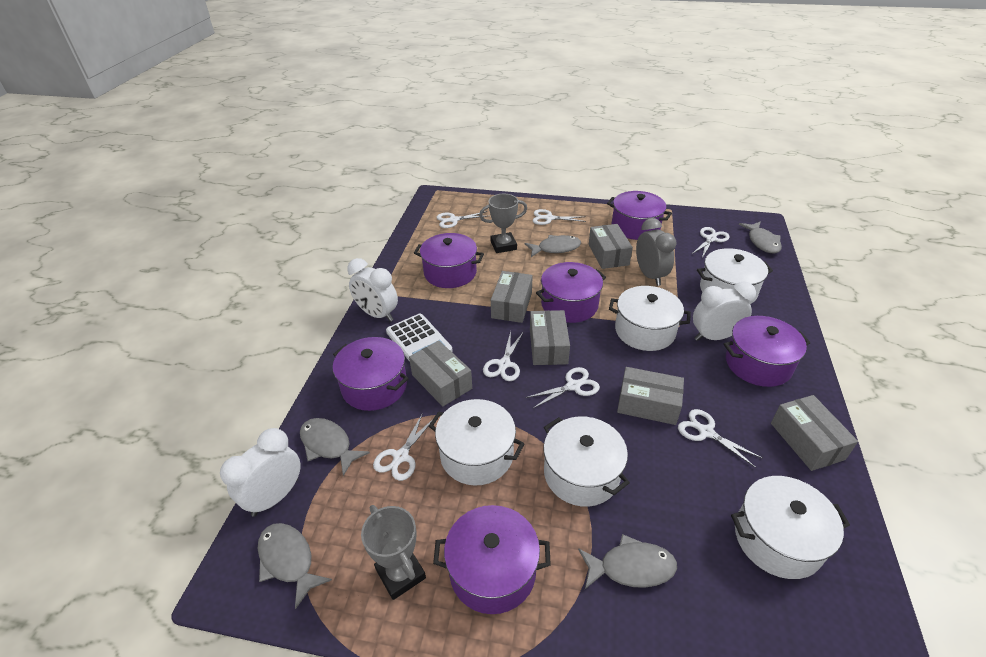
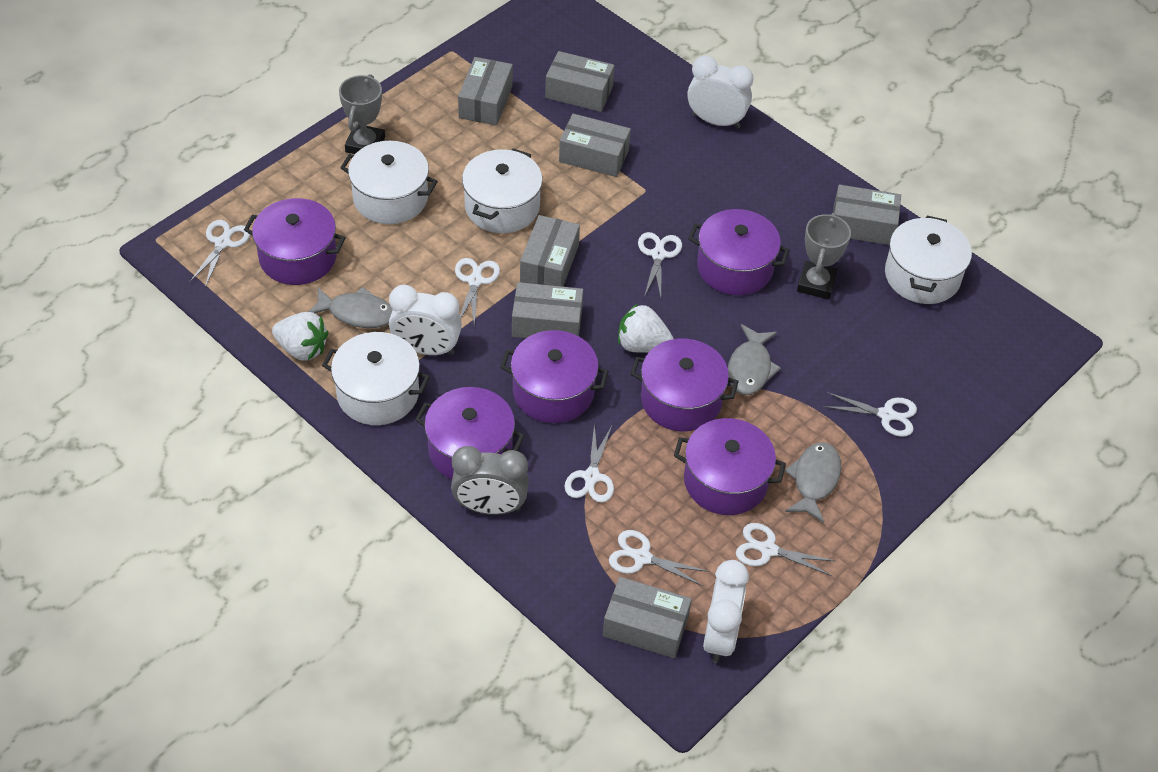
grey box: 6 -> 7
grey fish: 5 -> 3
white calculator: 1 -> 0
white pot: 5 -> 4
white strawberry: 0 -> 2

